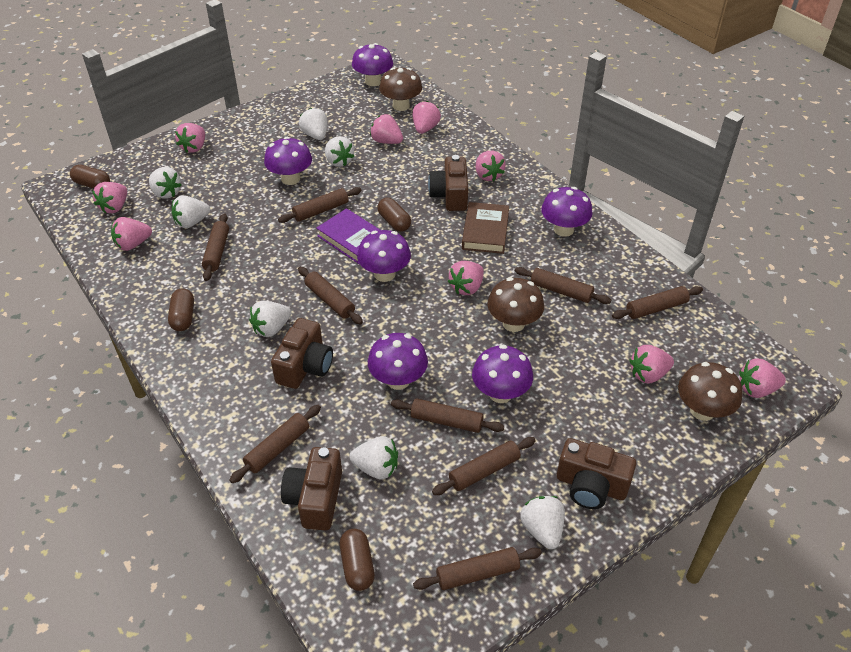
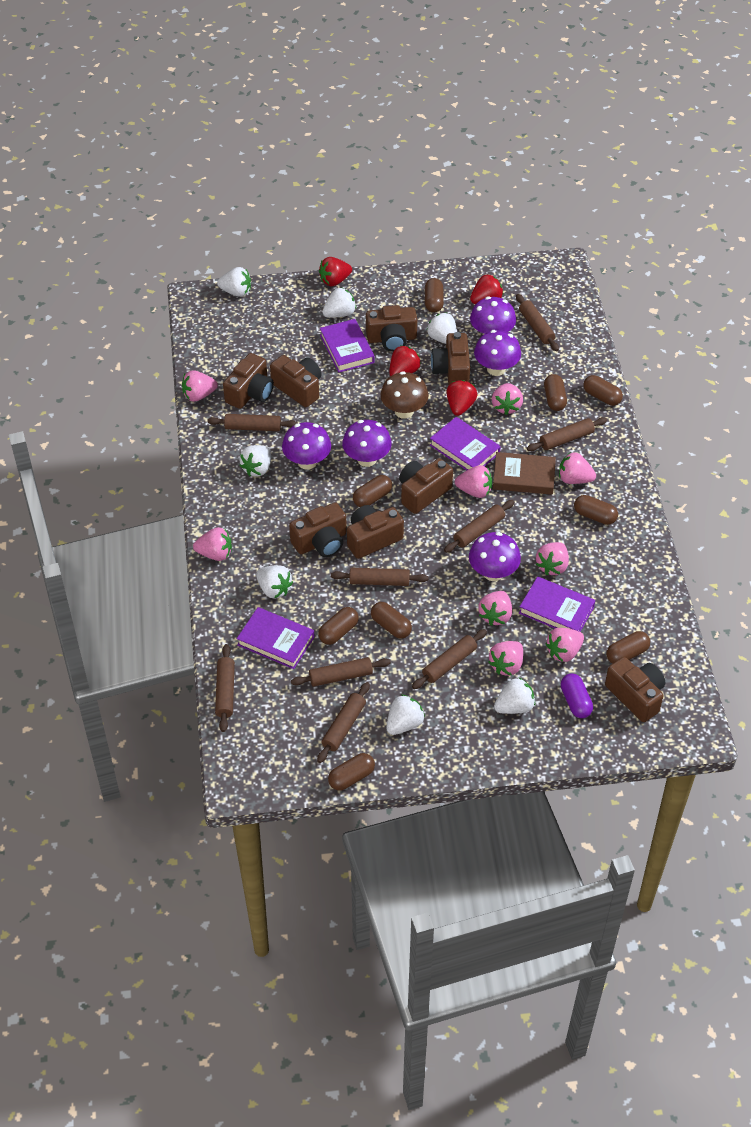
brown camera: 4 -> 8
brown capsule: 4 -> 9
brown mushroom: 3 -> 1
purple book: 1 -> 4
purple capsule: 0 -> 1
purple mushroom: 6 -> 5
red strawberry: 0 -> 4

